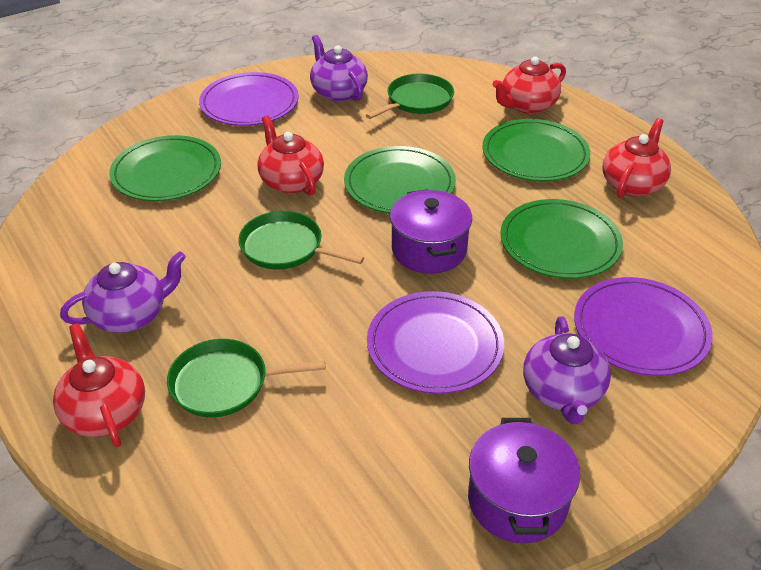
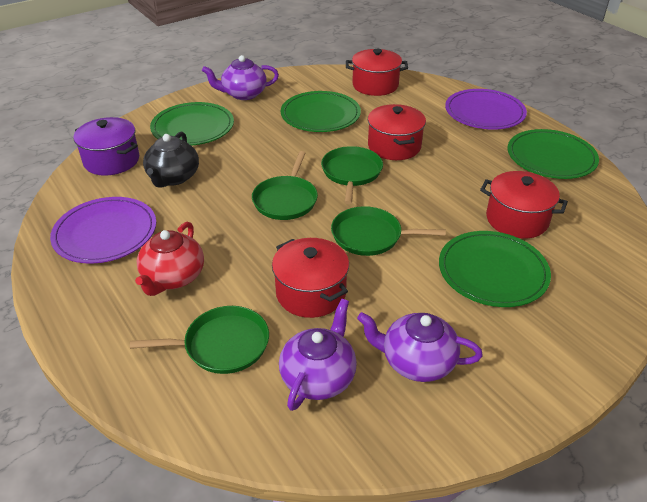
black teapot: 0 -> 1
green pan: 3 -> 4
purple plate: 3 -> 2
purple pot: 2 -> 1
red pot: 0 -> 4
red teapot: 4 -> 1

